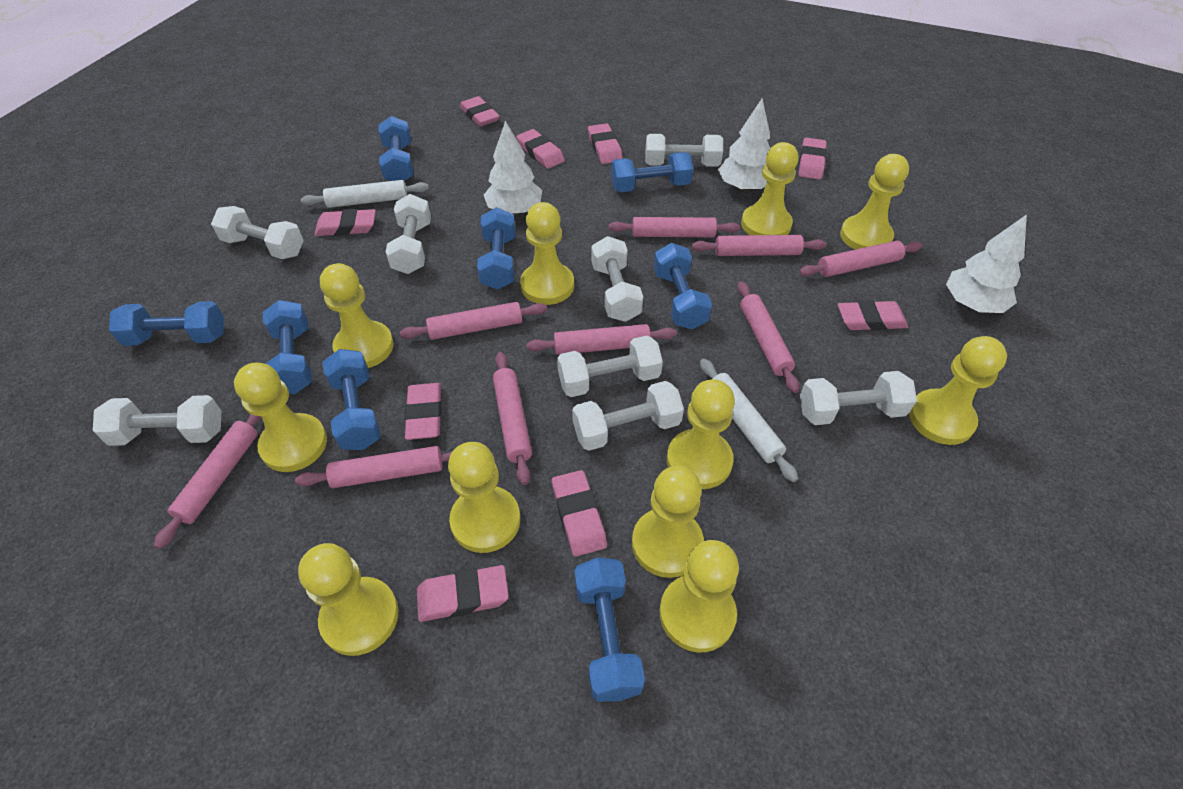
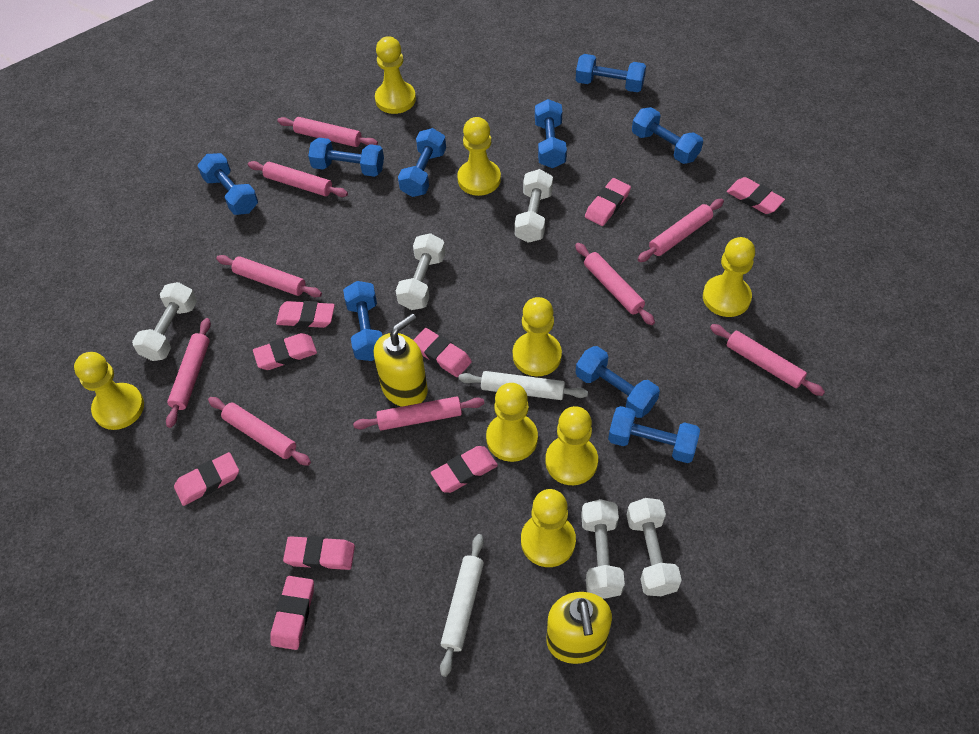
blue dumbbell: 8 -> 9
white dumbbell: 8 -> 5
white tree: 3 -> 0
yellow pawn: 11 -> 8
yellow soap dispenser: 0 -> 2

